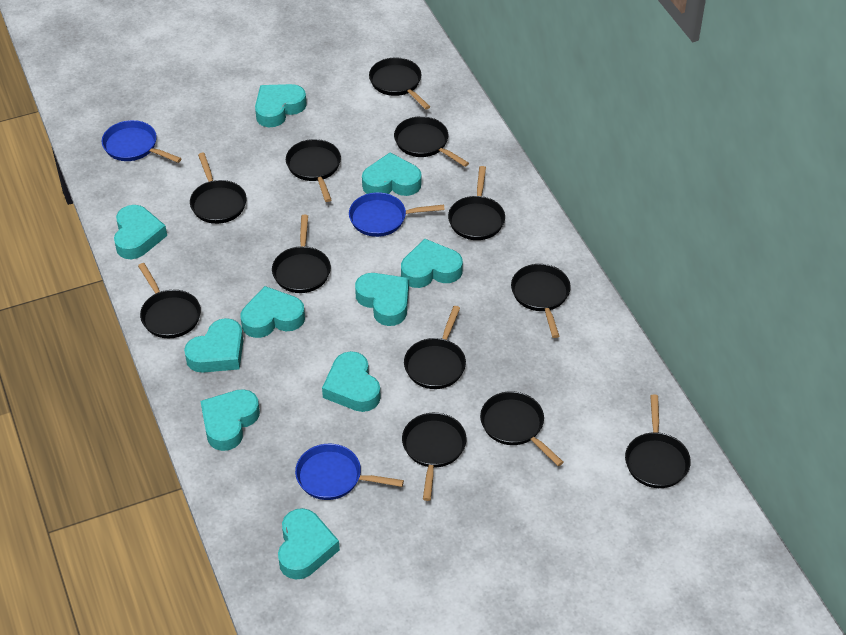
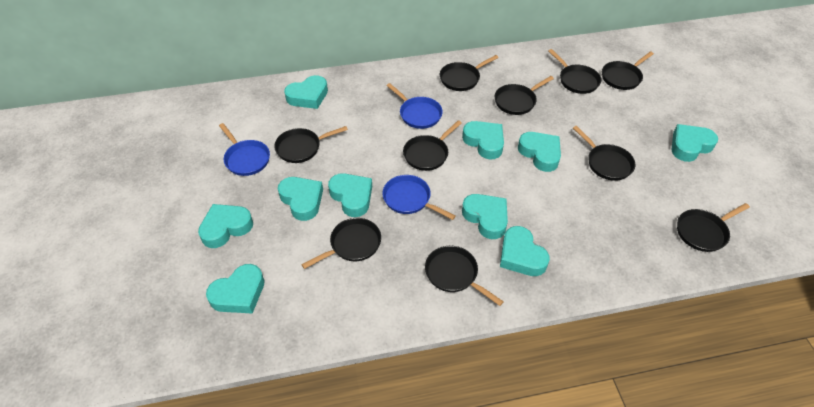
black pan: 12 -> 10

